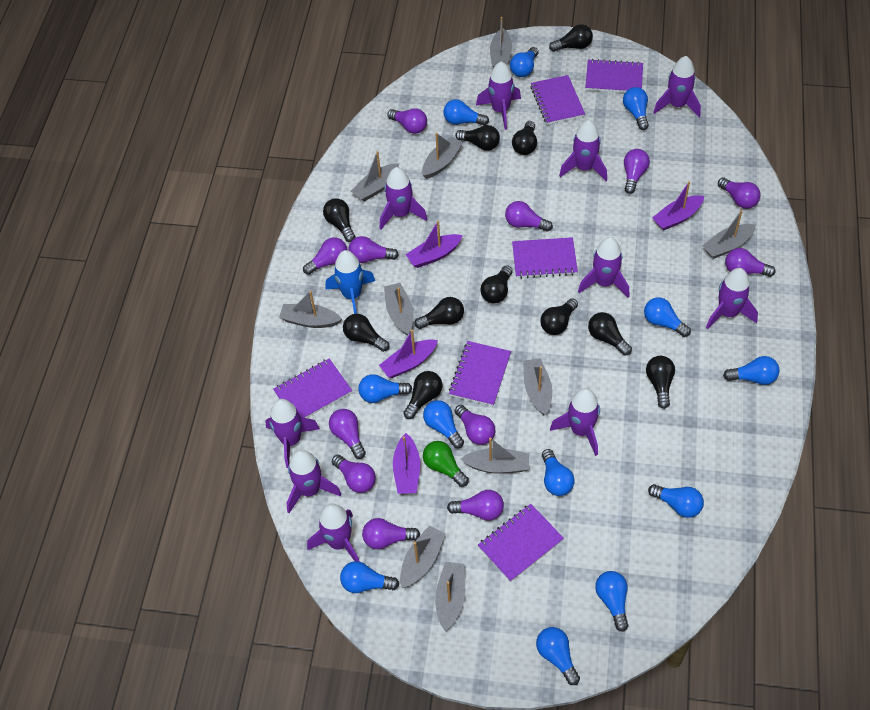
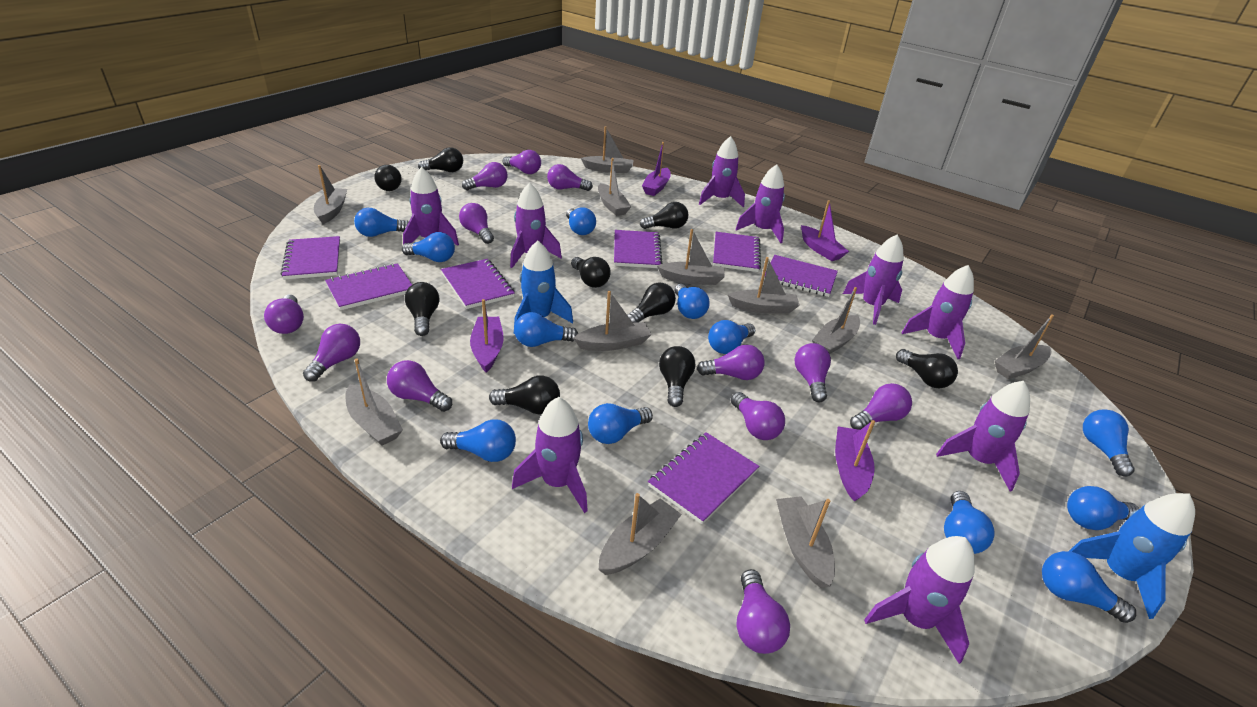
black light bulb: 11 -> 9
blue rocket: 1 -> 2
green light bulb: 1 -> 0
grey boat: 10 -> 11
purple notebook: 6 -> 7
purple rocket: 10 -> 9

